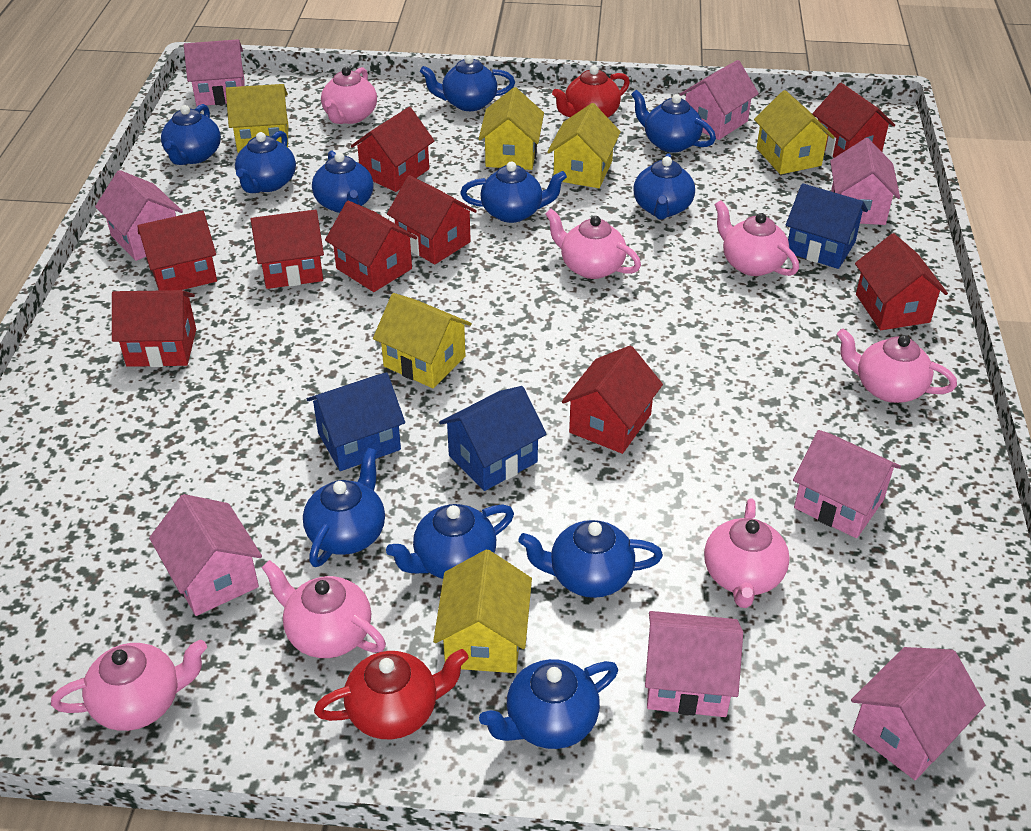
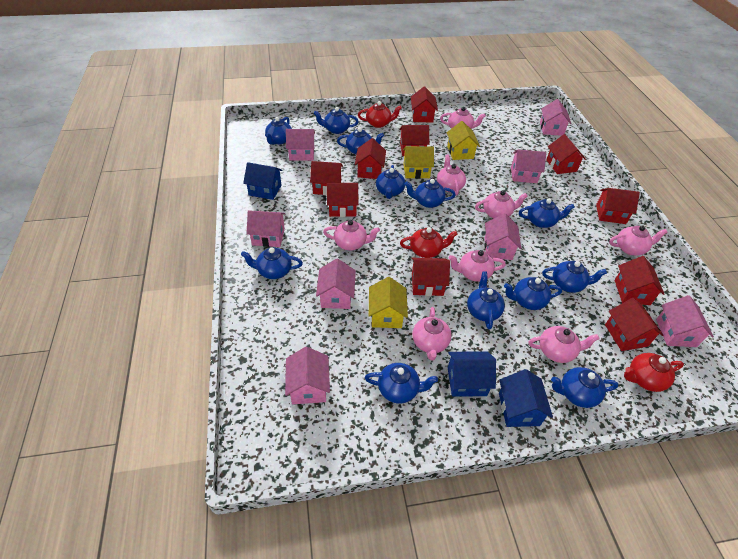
blue teapot: 11 -> 12
pink teapot: 7 -> 8
red house: 9 -> 10
red teapot: 2 -> 3
yellow house: 6 -> 3

